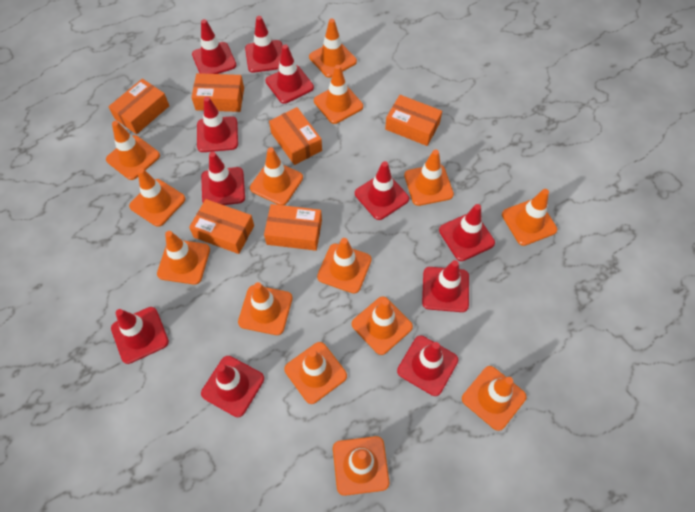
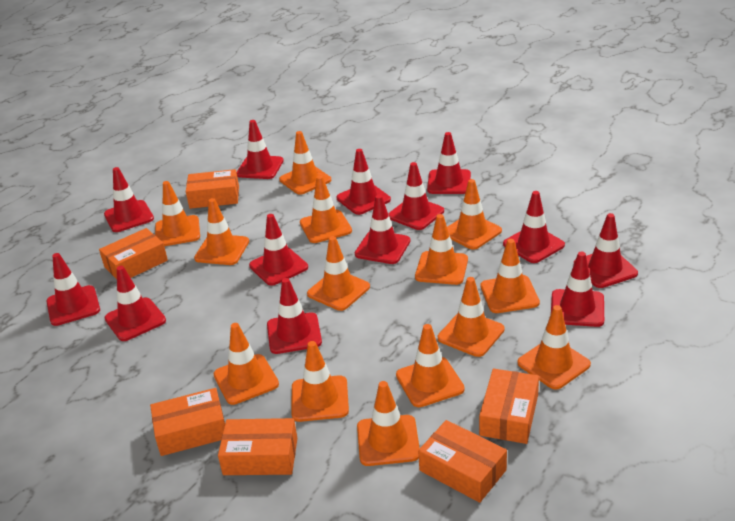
red traffic cone: 11 -> 13

